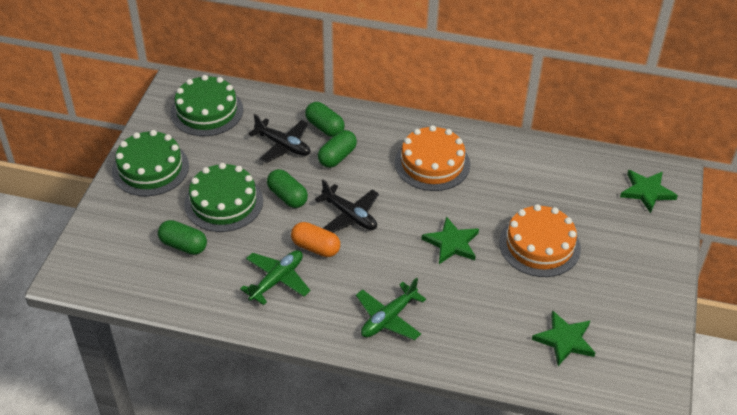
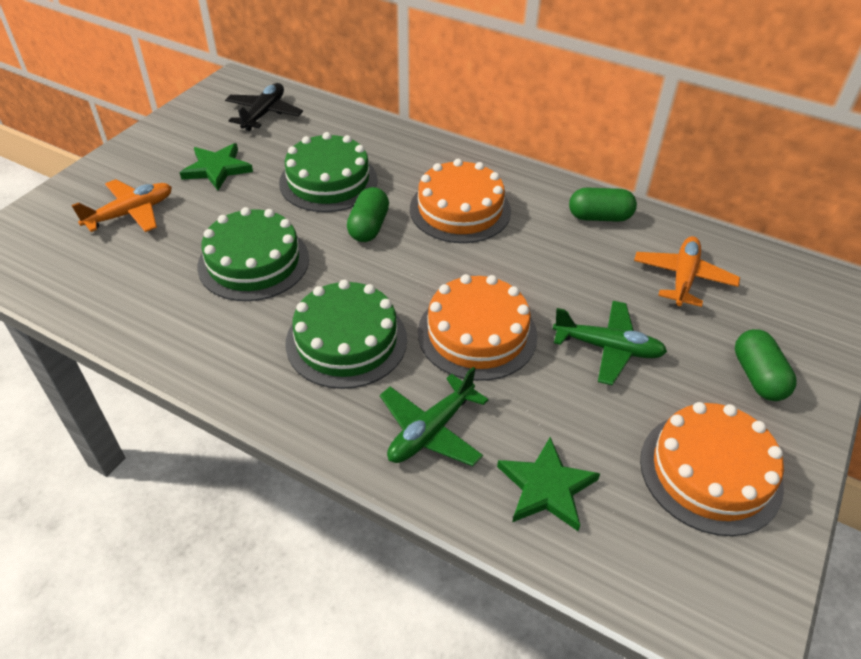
black plane: 2 -> 1
green capsule: 4 -> 3
green star: 3 -> 2
orange cake: 2 -> 3
orange capsule: 1 -> 0
orange plane: 0 -> 2

